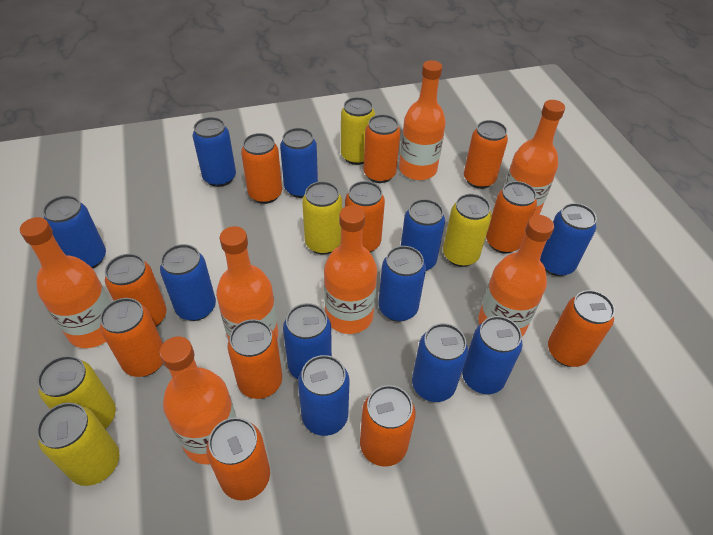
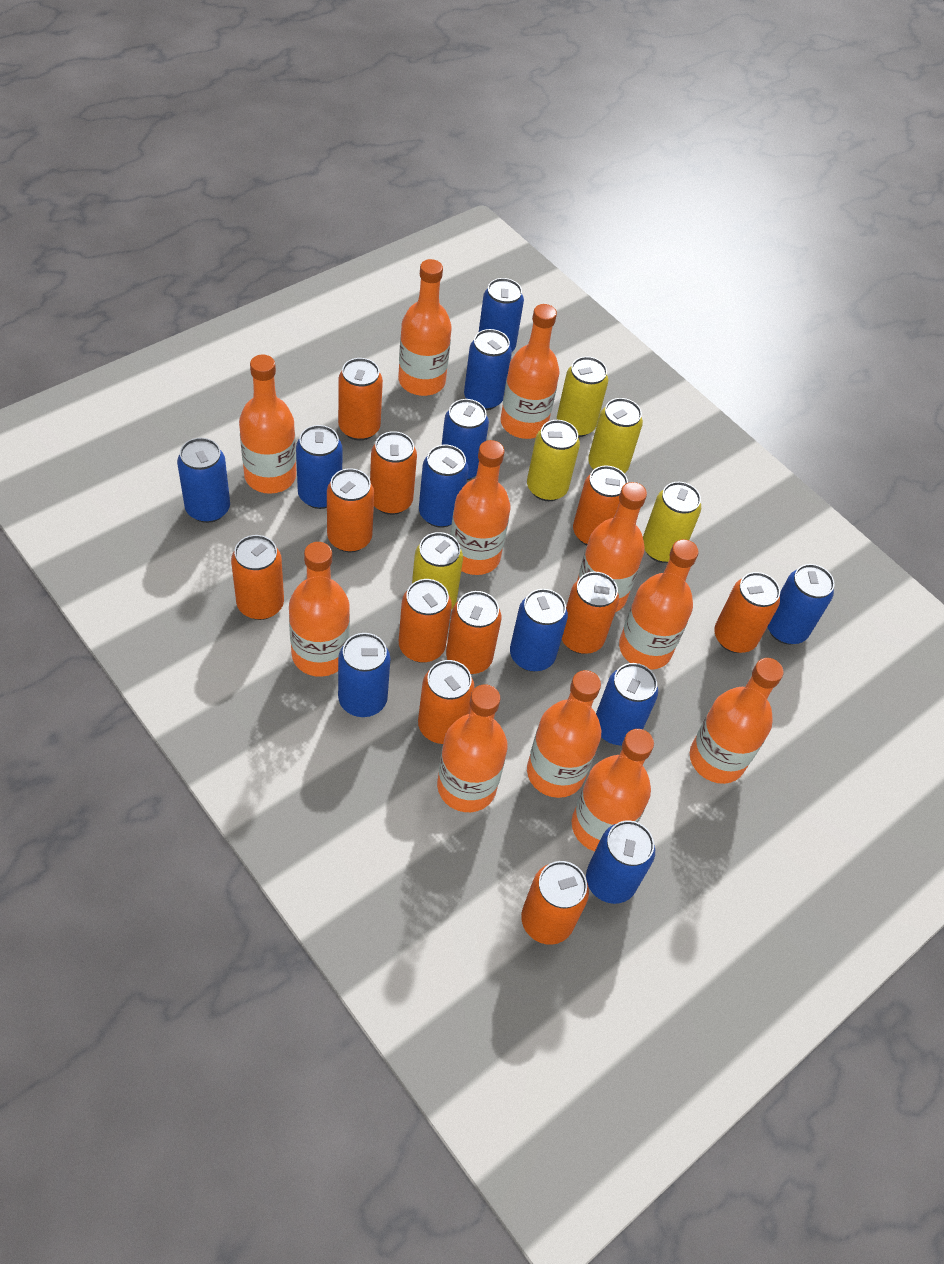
orange bottle: 7 -> 11

